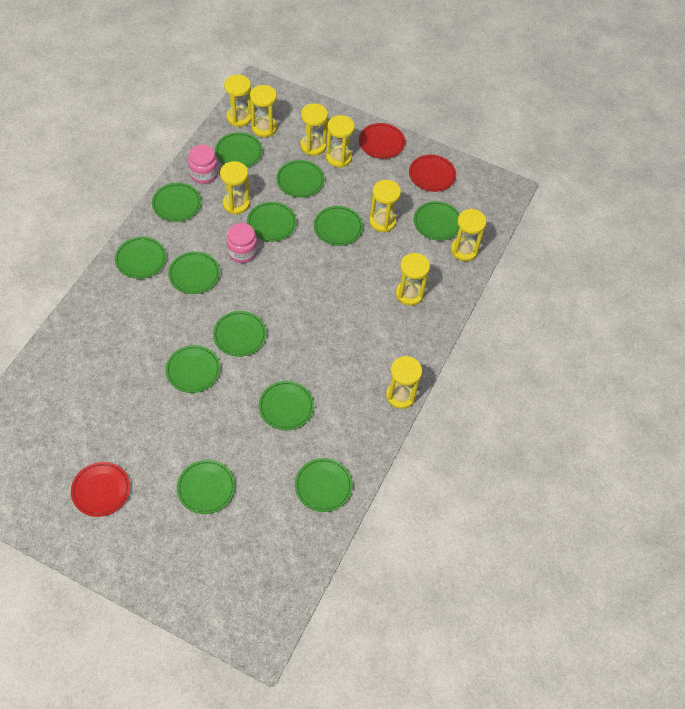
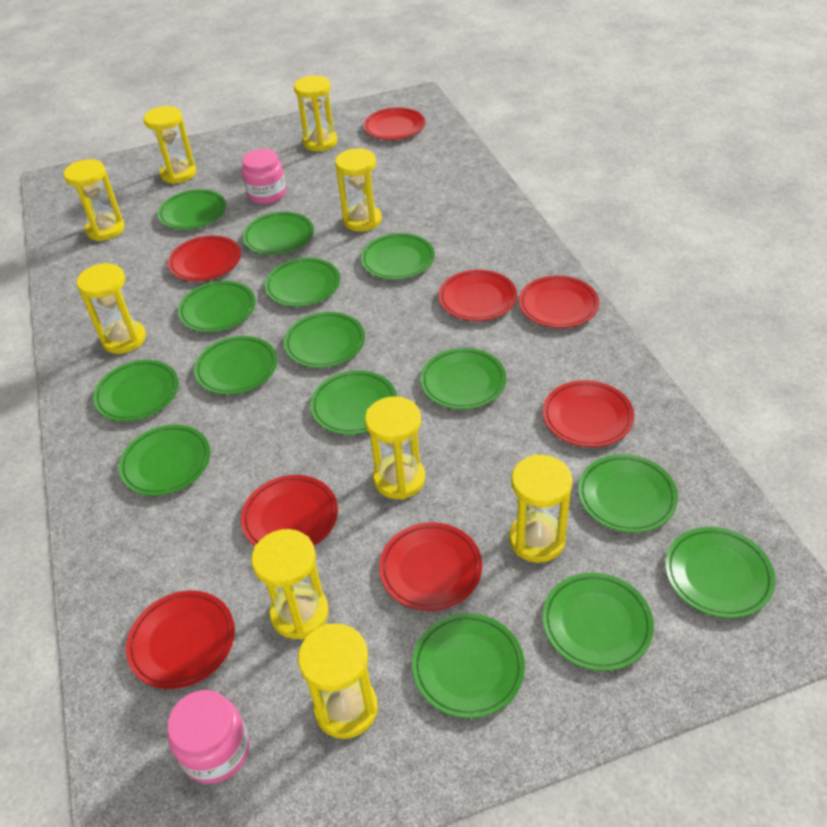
green plate: 13 -> 15
red plate: 3 -> 8

